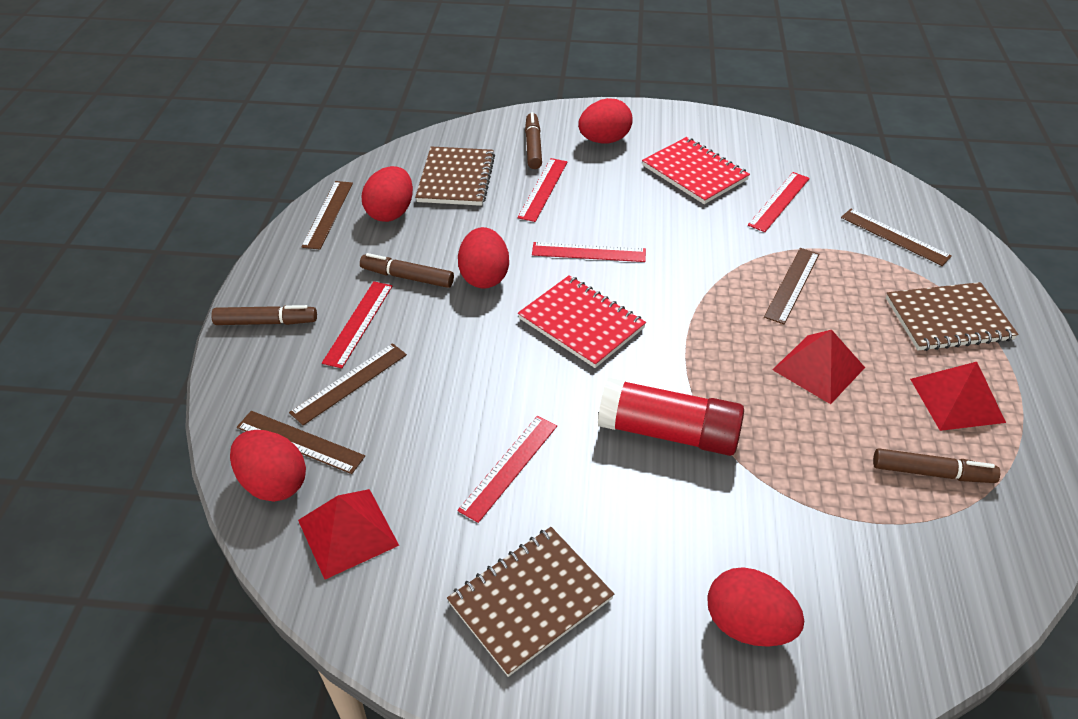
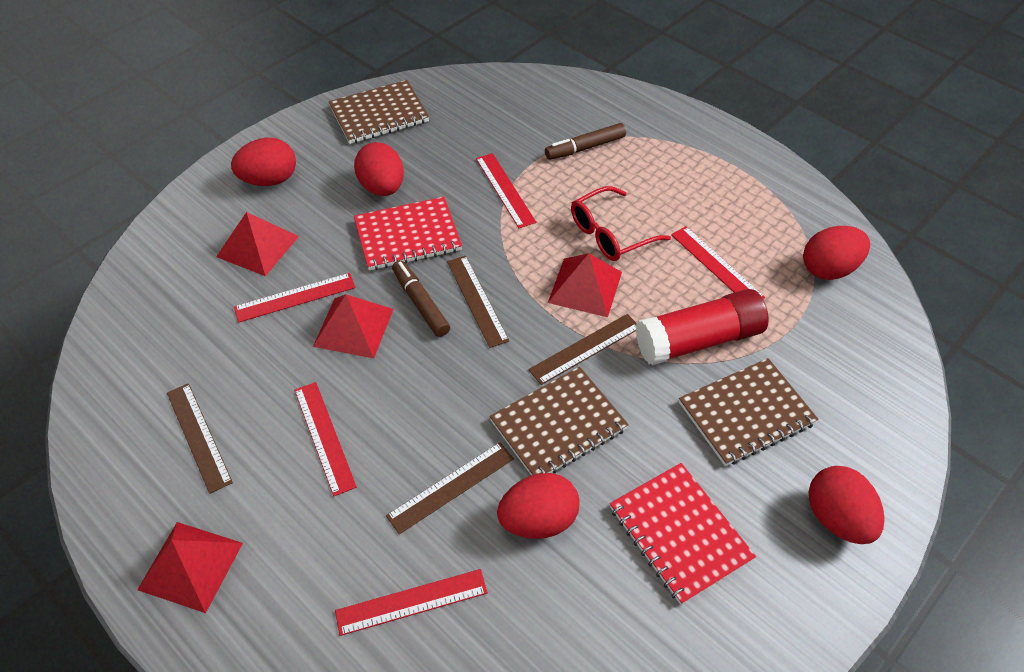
brown marker: 4 -> 2
brown ruler: 5 -> 4
red glasses: 0 -> 1
red pyramid: 3 -> 4

